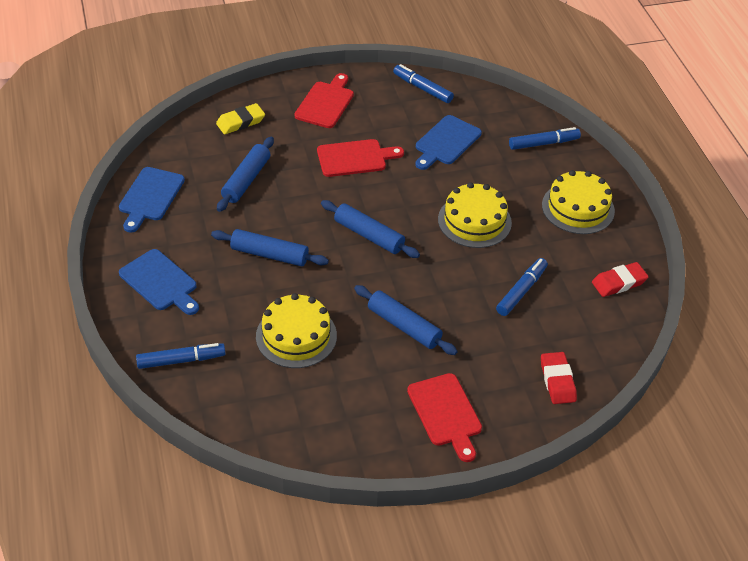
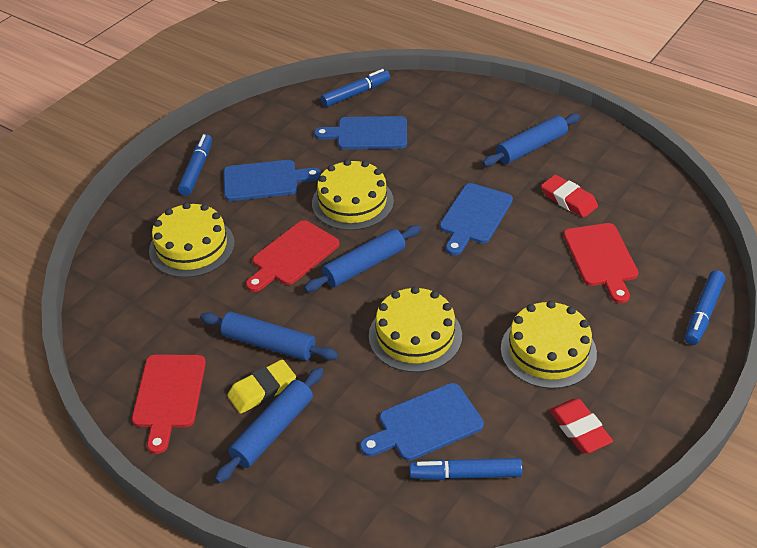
blue cutting board: 3 -> 4
yellow cake: 3 -> 4

